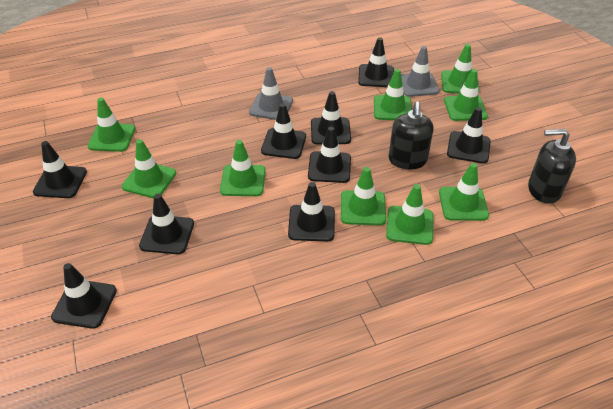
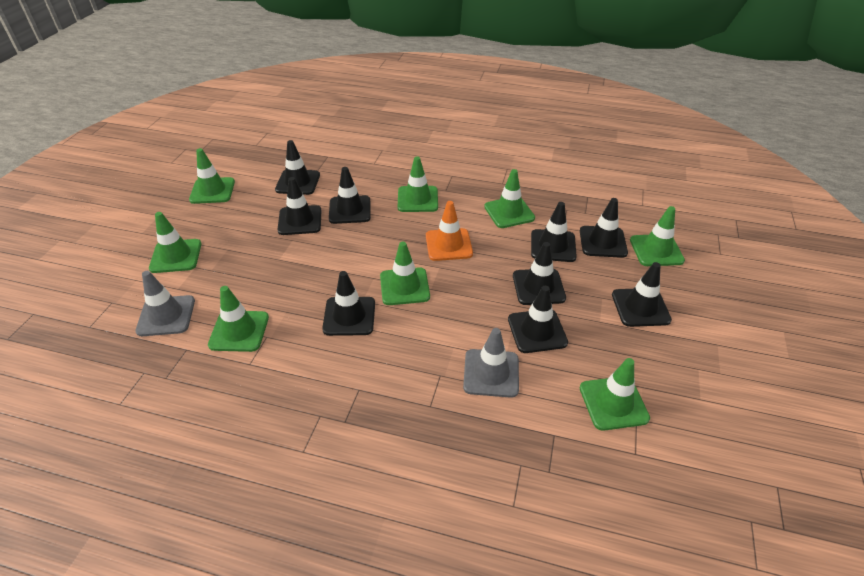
black soap dispenser: 2 -> 0
green traffic cone: 9 -> 8
orange traffic cone: 0 -> 1

